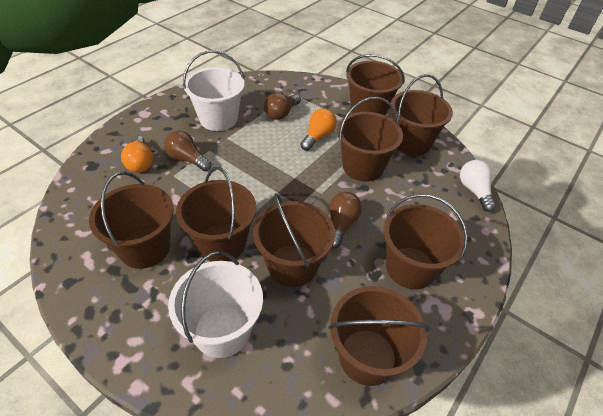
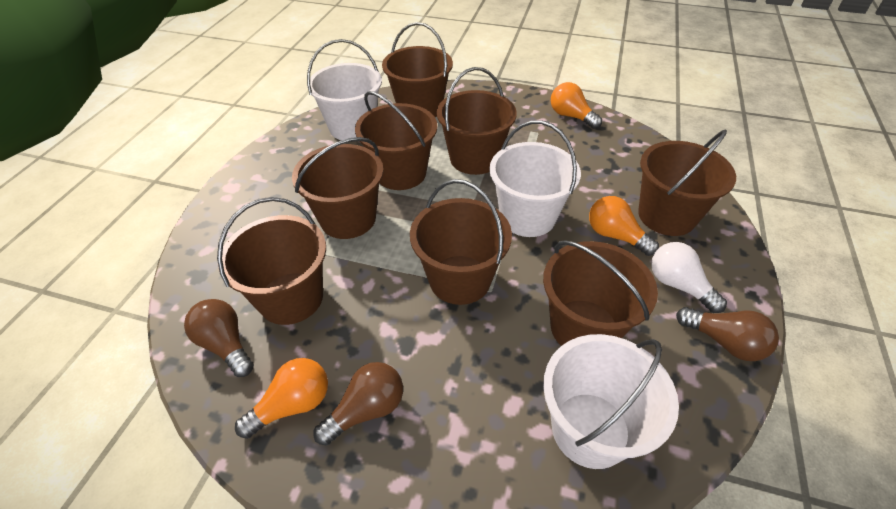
orange light bulb: 2 -> 3
white bucket: 2 -> 3

